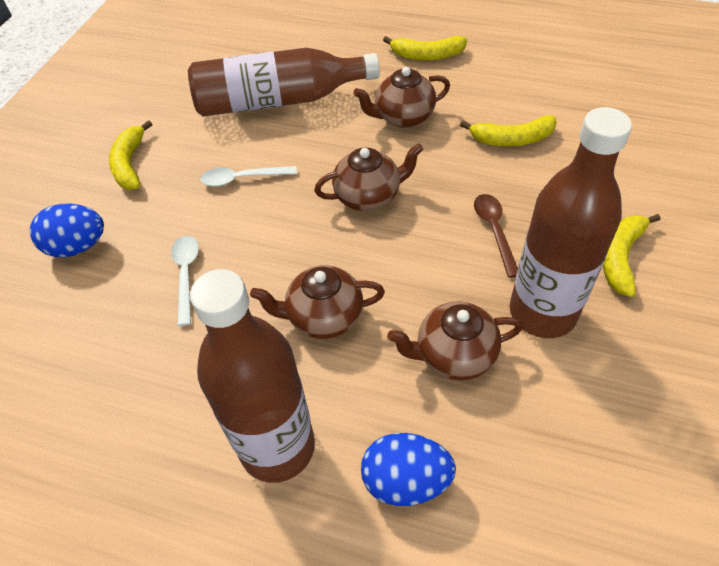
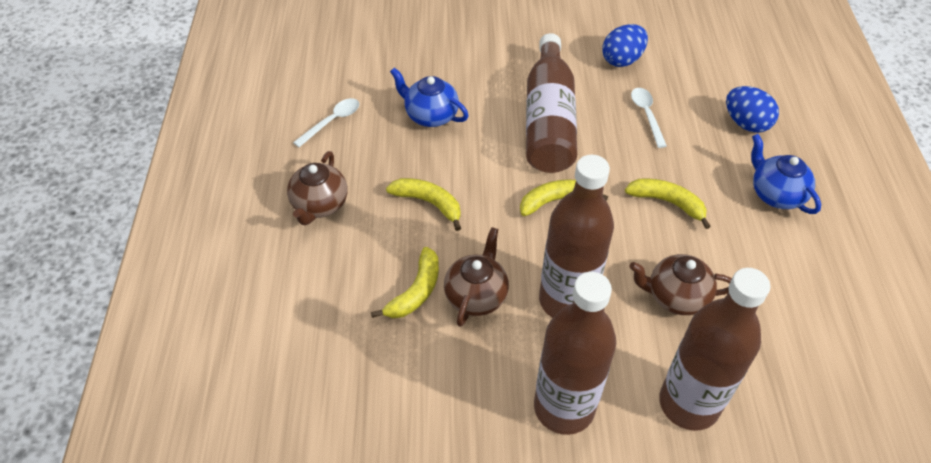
blue teapot: 0 -> 2
brown bottle: 3 -> 4
brown spoon: 1 -> 0
brown teapot: 4 -> 3

